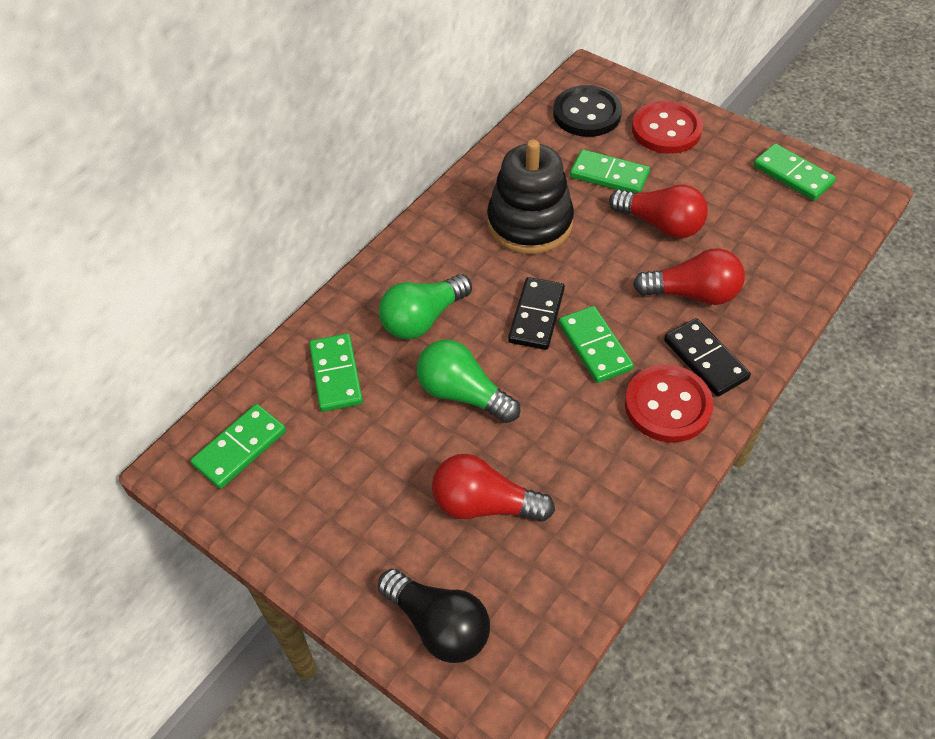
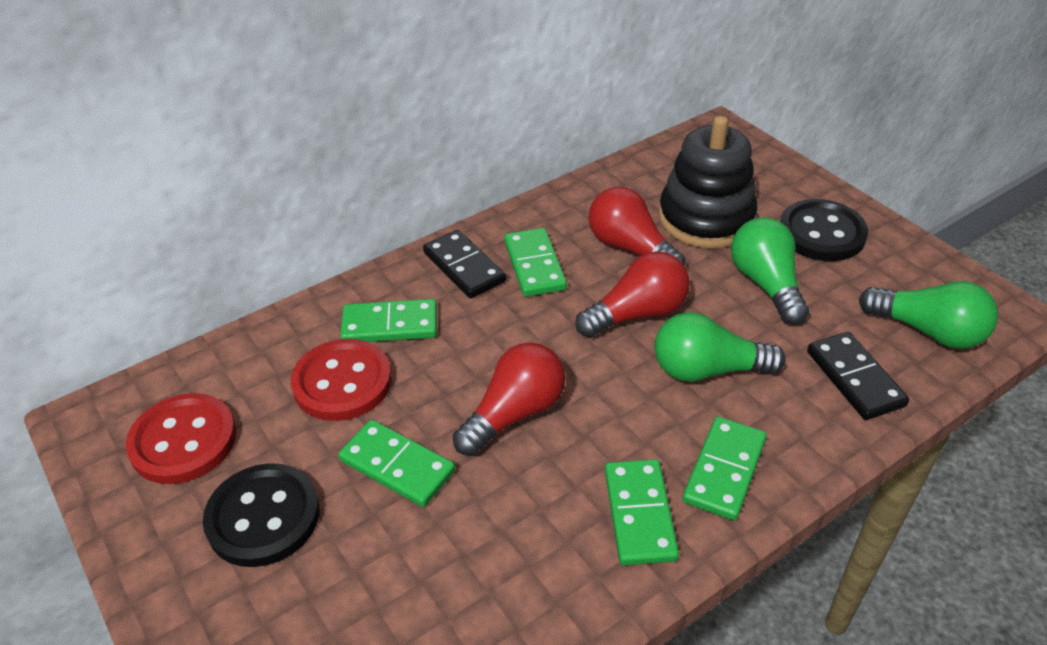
black button: 1 -> 2
black light bulb: 1 -> 0
green light bulb: 2 -> 3

